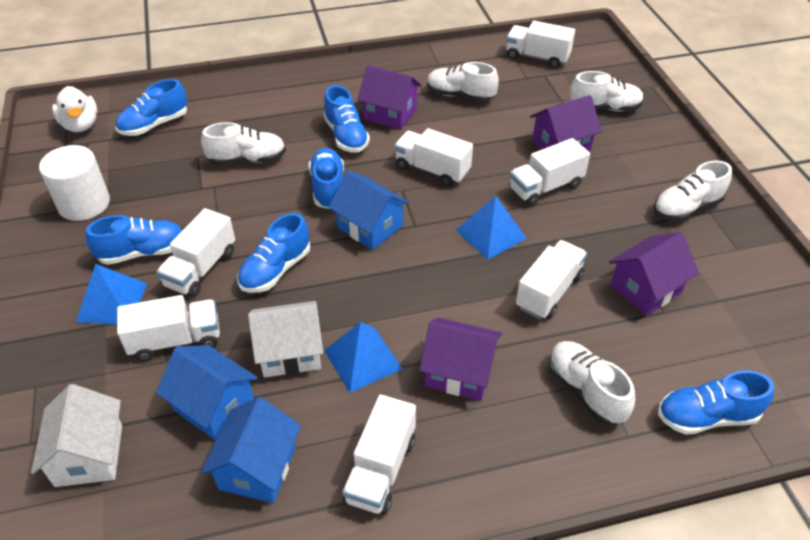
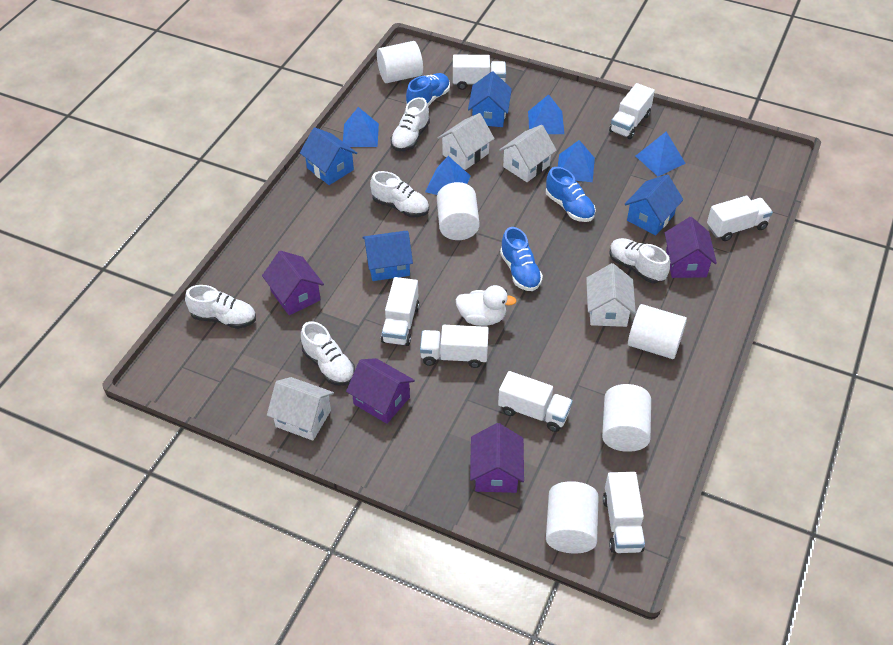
blue house: 3 -> 4
blue pyramid: 3 -> 5
blue shoe: 6 -> 3
white cylinder: 1 -> 5
white house: 2 -> 4

